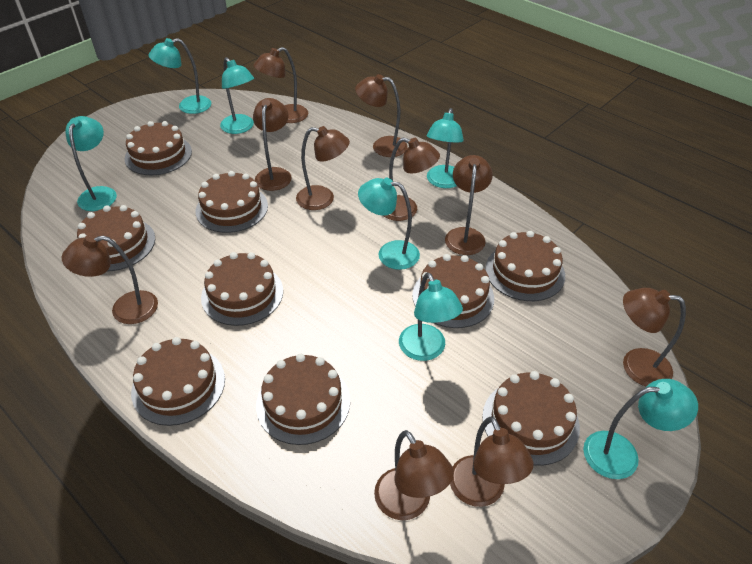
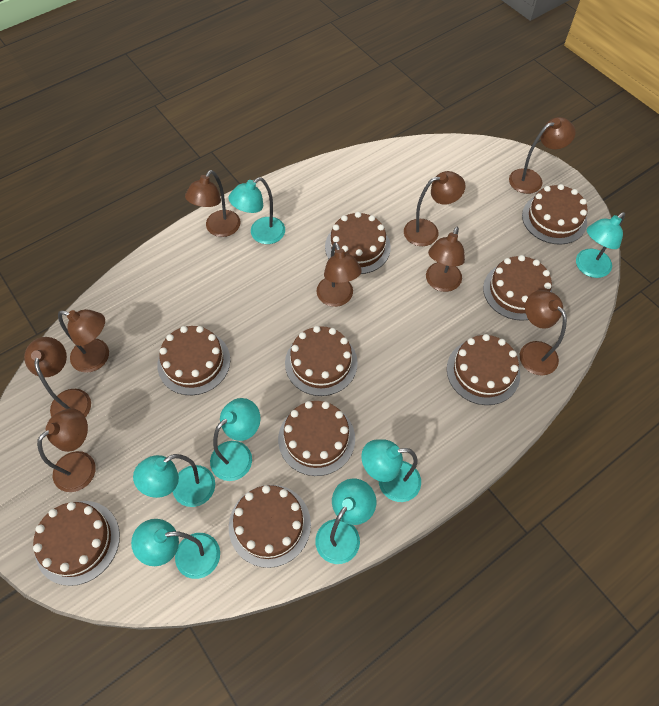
brown lamp: 10 -> 9

